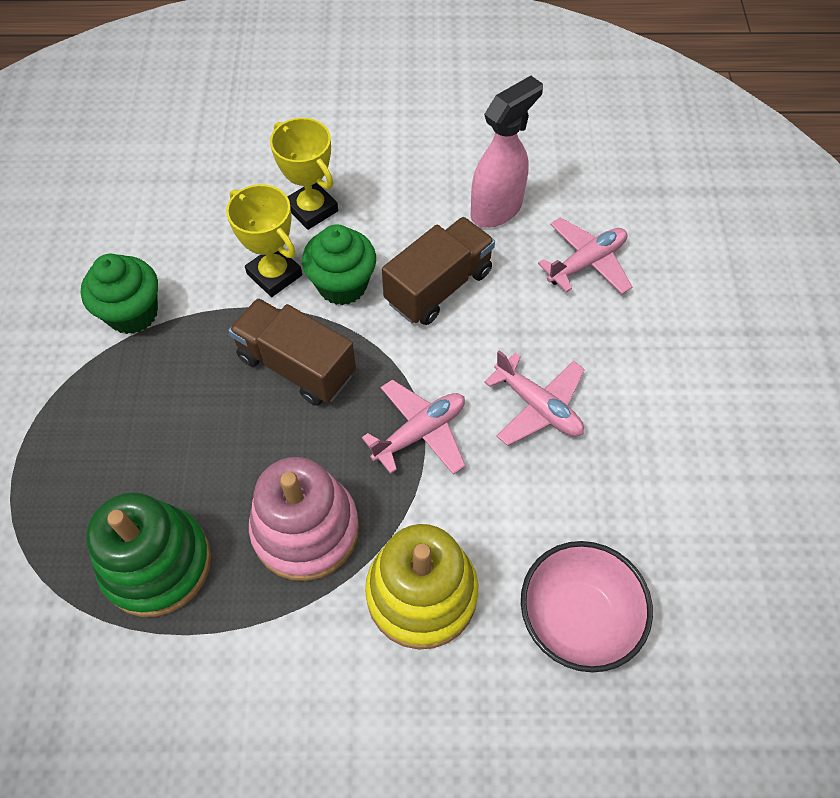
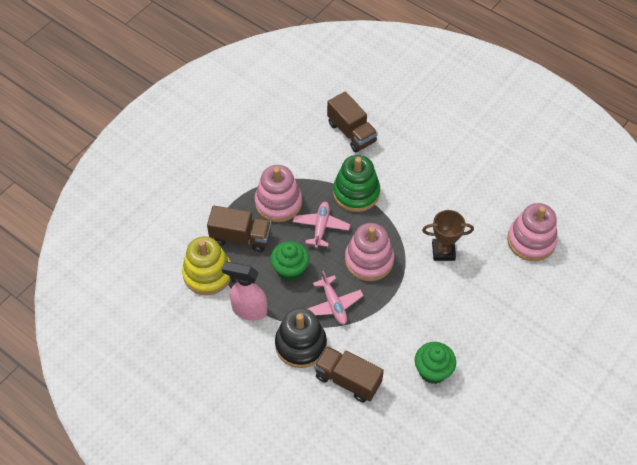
black stacking toy: 0 -> 1
brown trophy: 0 -> 1
brown truck: 2 -> 3
pink bowl: 1 -> 0
pink plane: 3 -> 2
pink stacking toy: 1 -> 3
yellow trophy: 2 -> 0

